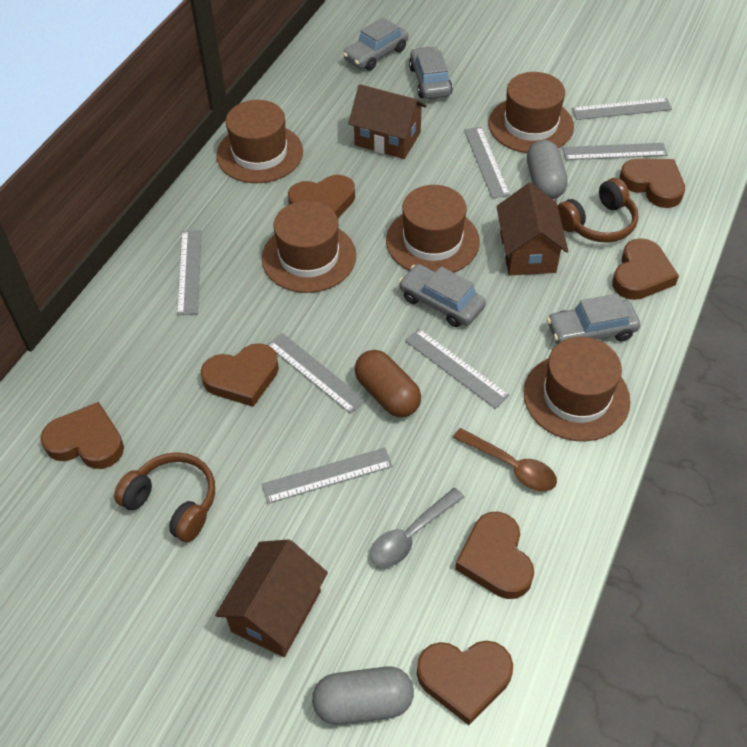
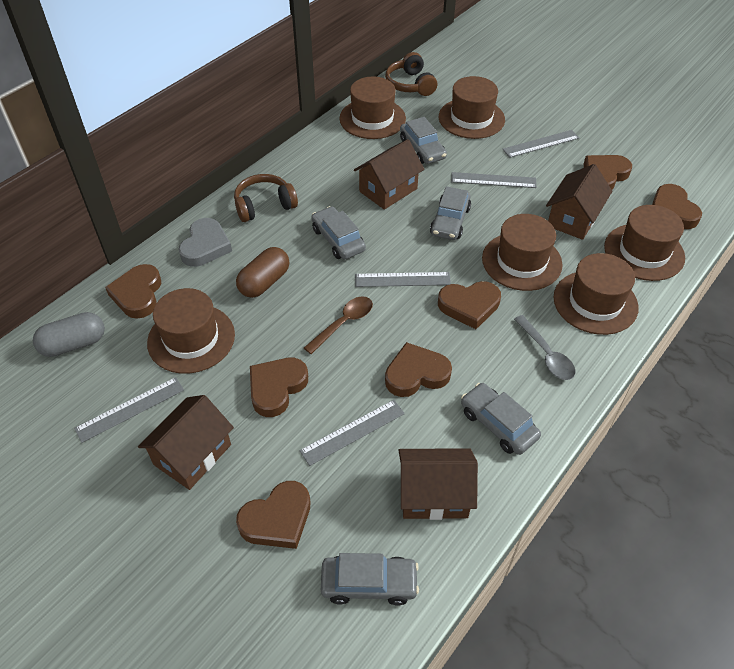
brown hat: 5 -> 6
brown house: 3 -> 4
grey capsule: 2 -> 1
grey car: 4 -> 5
grey heart: 0 -> 1
grey ruler: 7 -> 5

